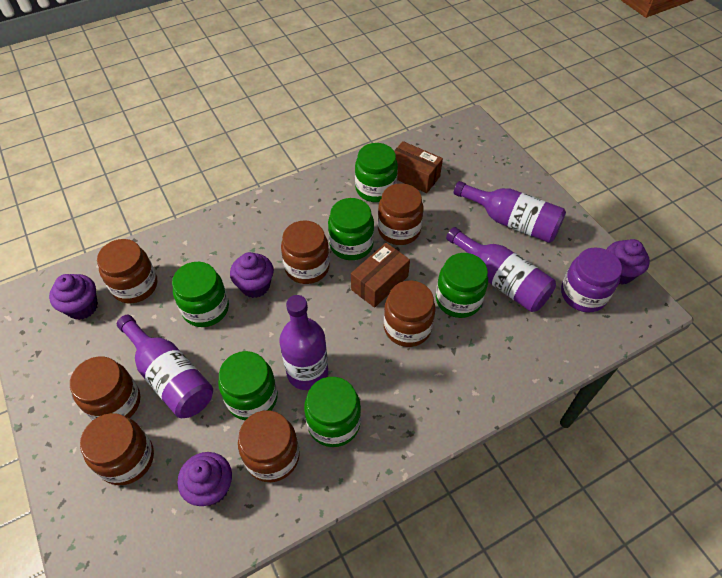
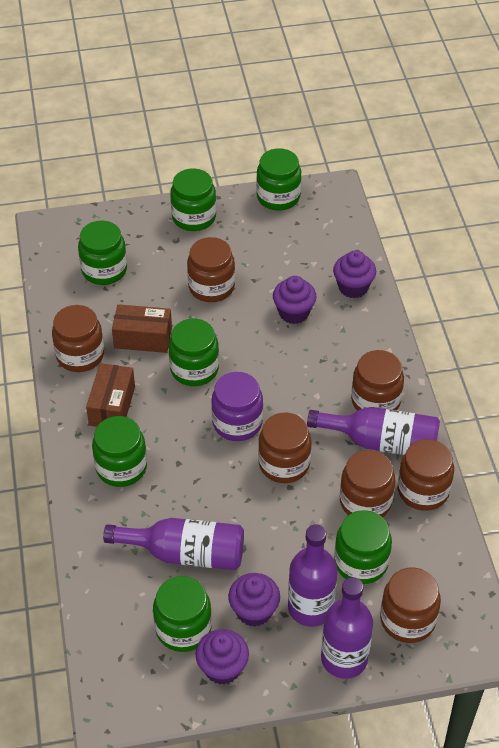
green jar: 6 -> 7

